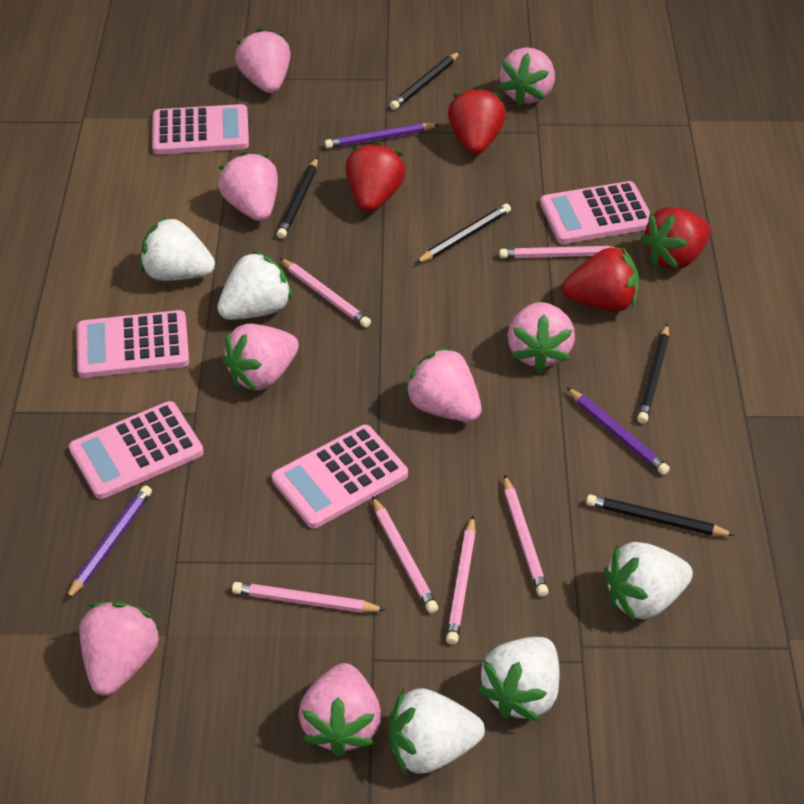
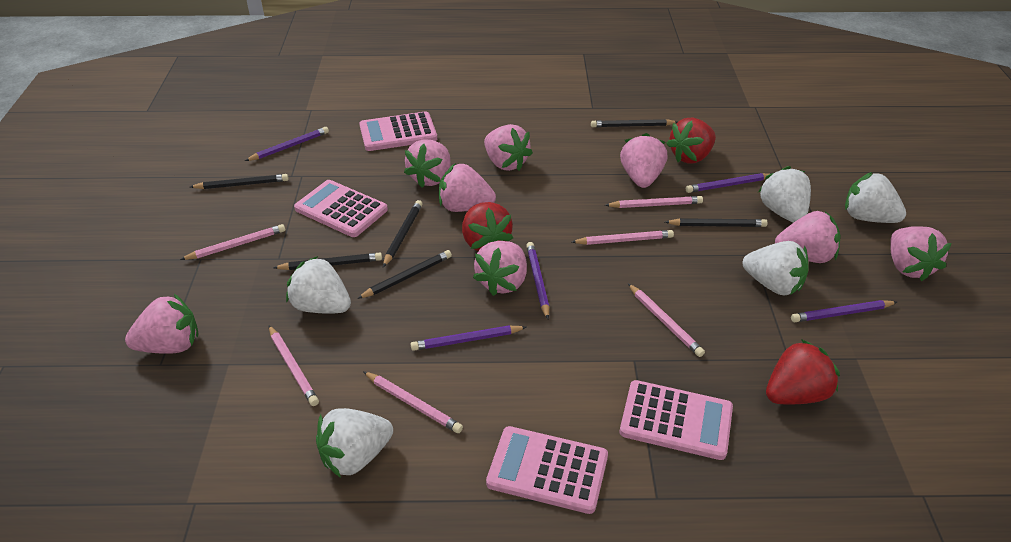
black pencil: 5 -> 6
pink calculator: 5 -> 4
purple pencil: 3 -> 5
red strawberry: 4 -> 3

